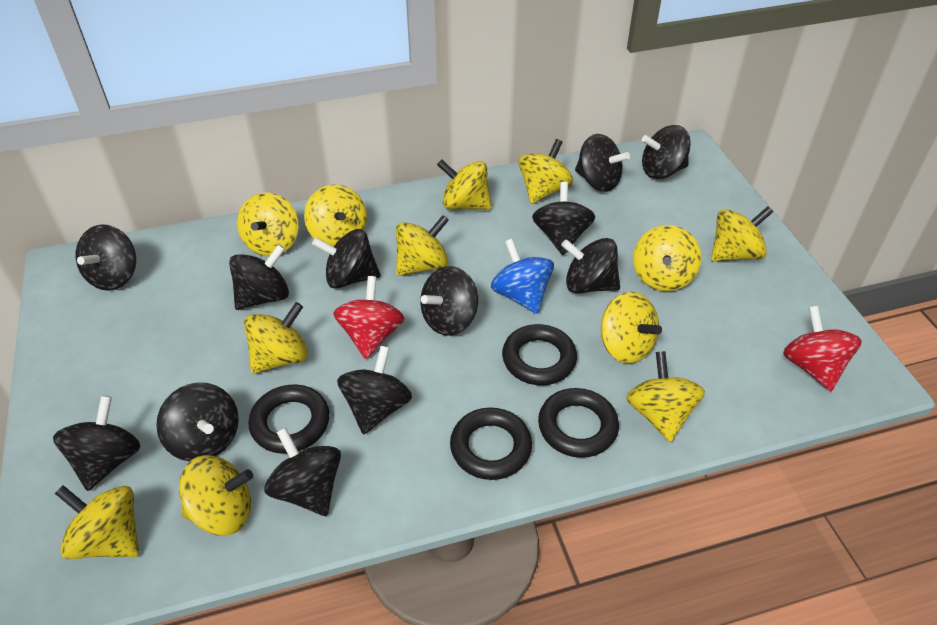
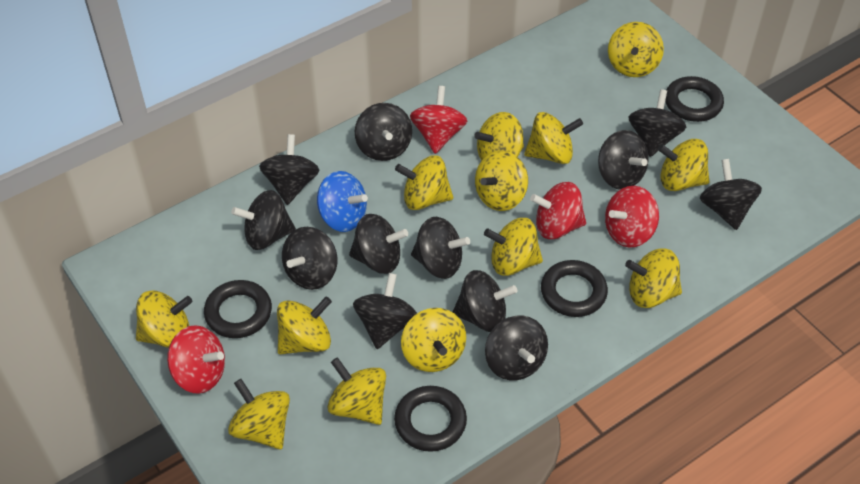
red spinning top: 2 -> 4
yellow spinning top: 12 -> 13

